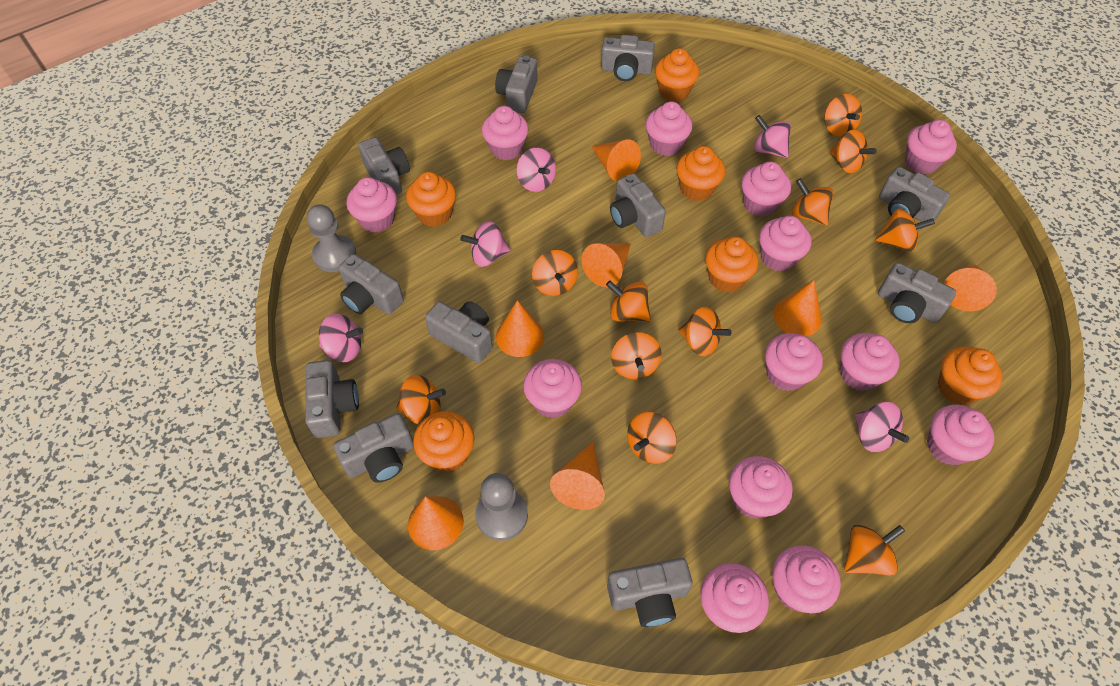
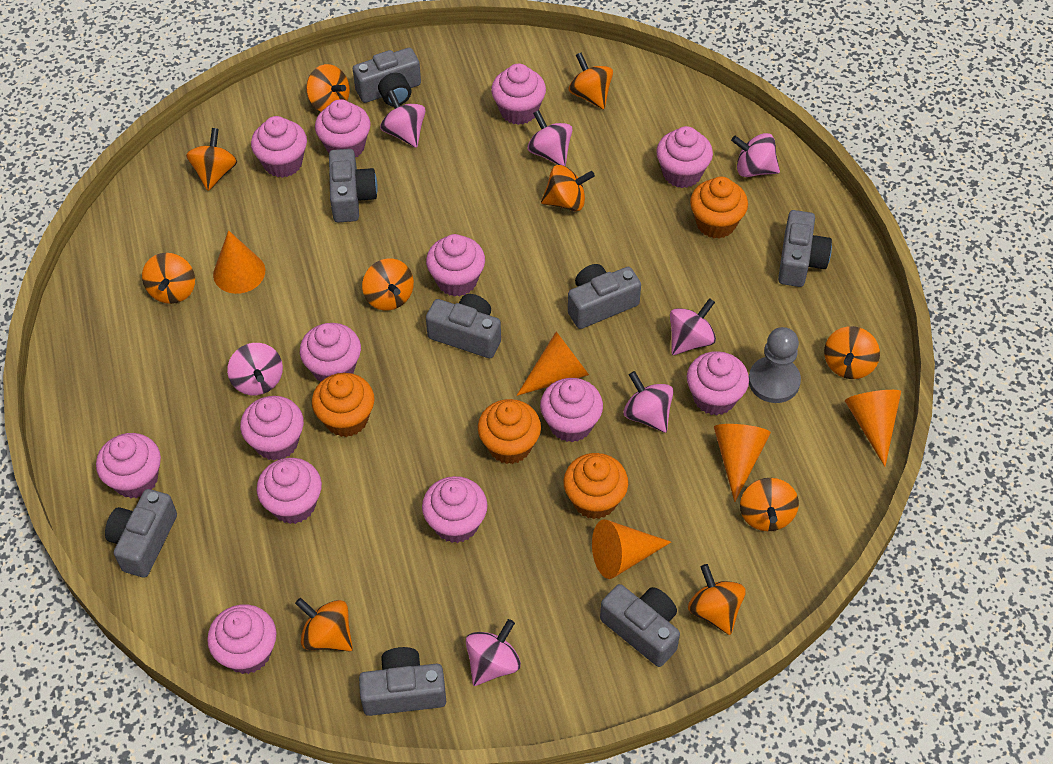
grey camera: 11 -> 8
grey pawn: 2 -> 1
orange cone: 7 -> 5
orange cupcake: 6 -> 4
orange spinning top: 11 -> 10
pink spinning top: 5 -> 7

